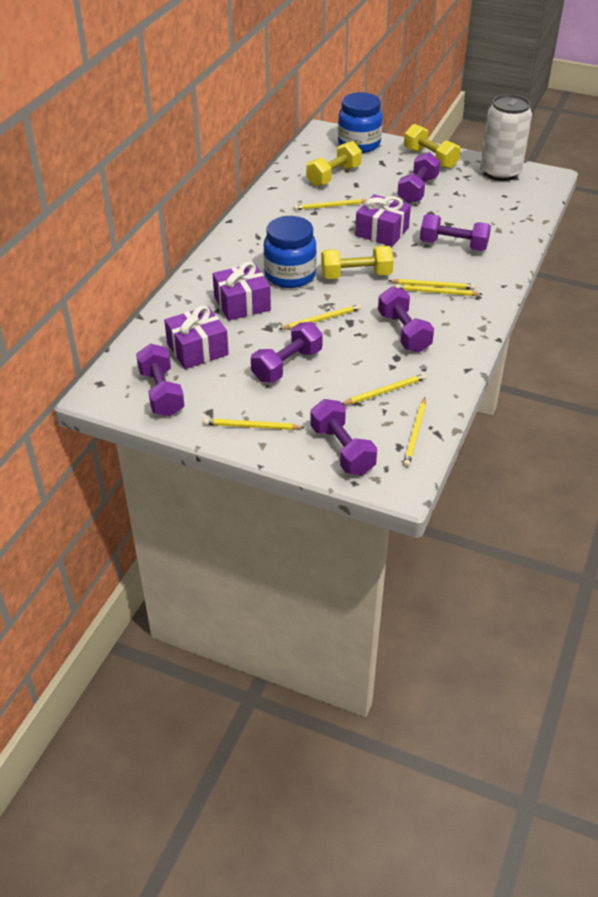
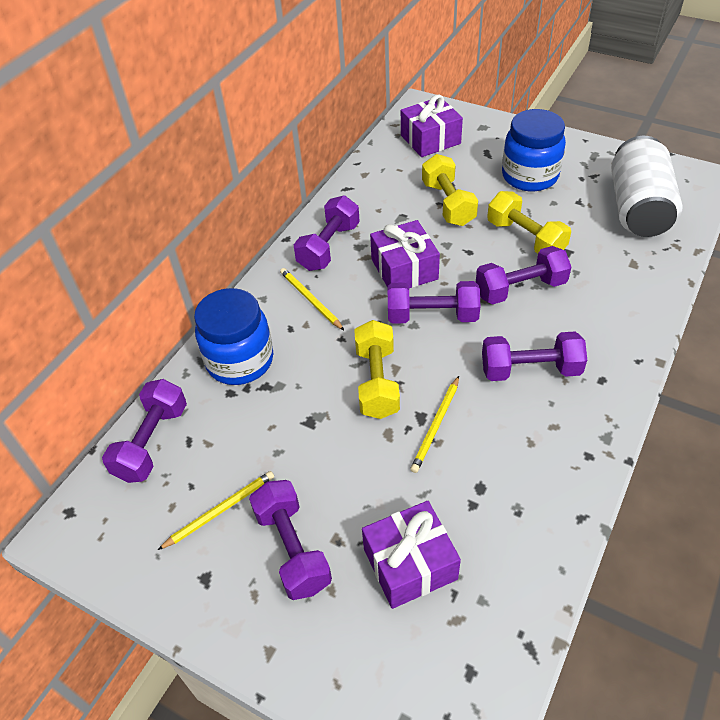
yellow pencil: 7 -> 3

